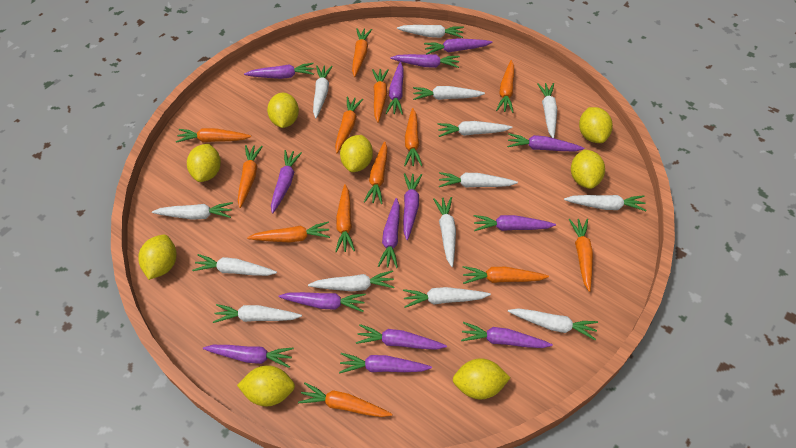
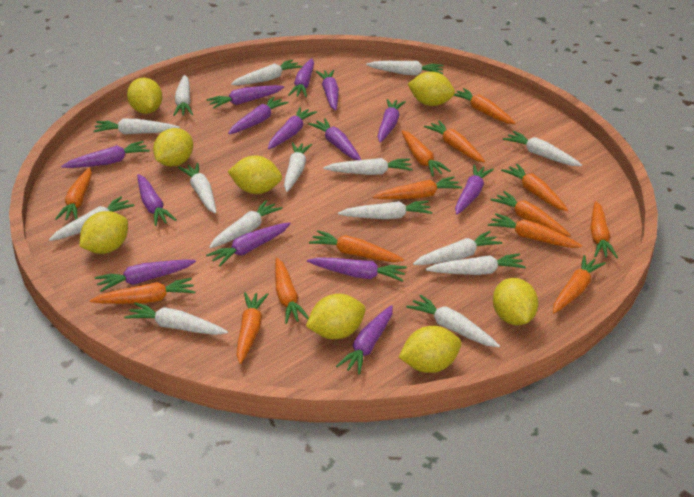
orange carrot: 13 -> 14
white carrot: 14 -> 15

